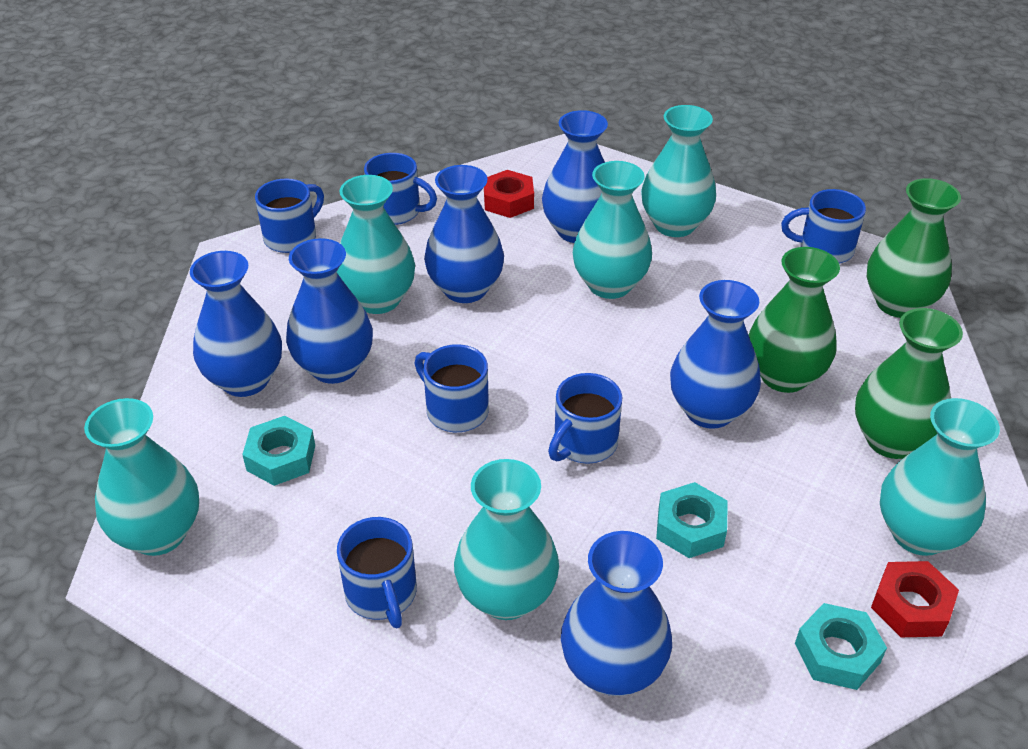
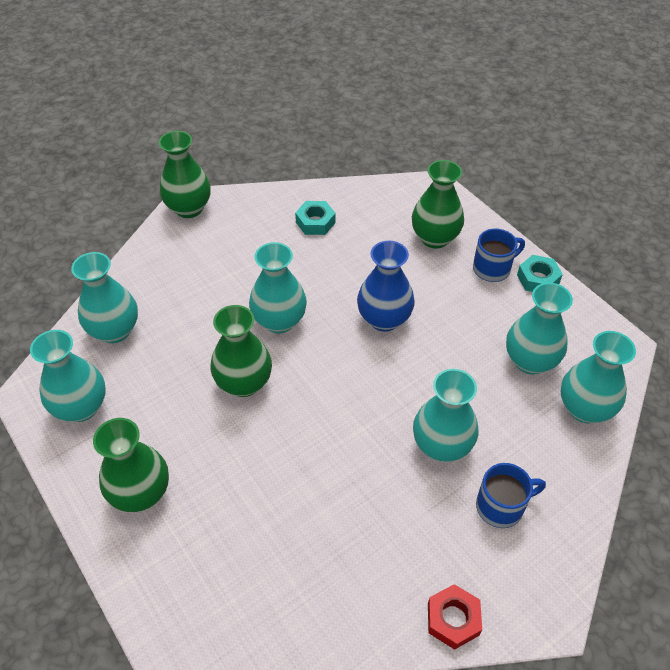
blue mug: 6 -> 2
blue vase: 6 -> 1
green vase: 3 -> 4
red nut: 2 -> 1
turquoise nut: 3 -> 2

